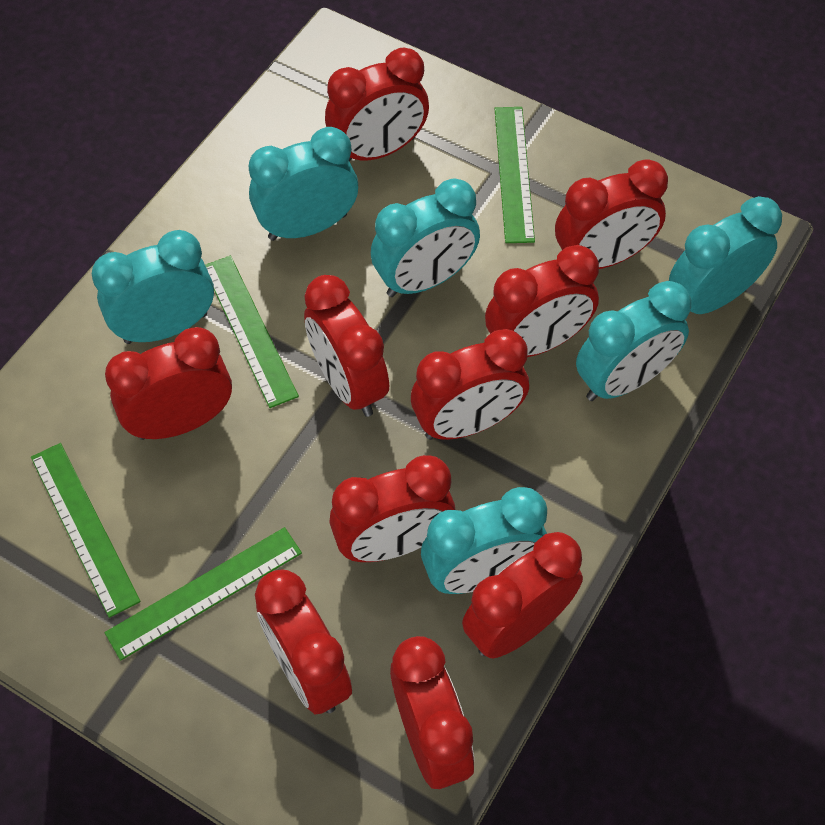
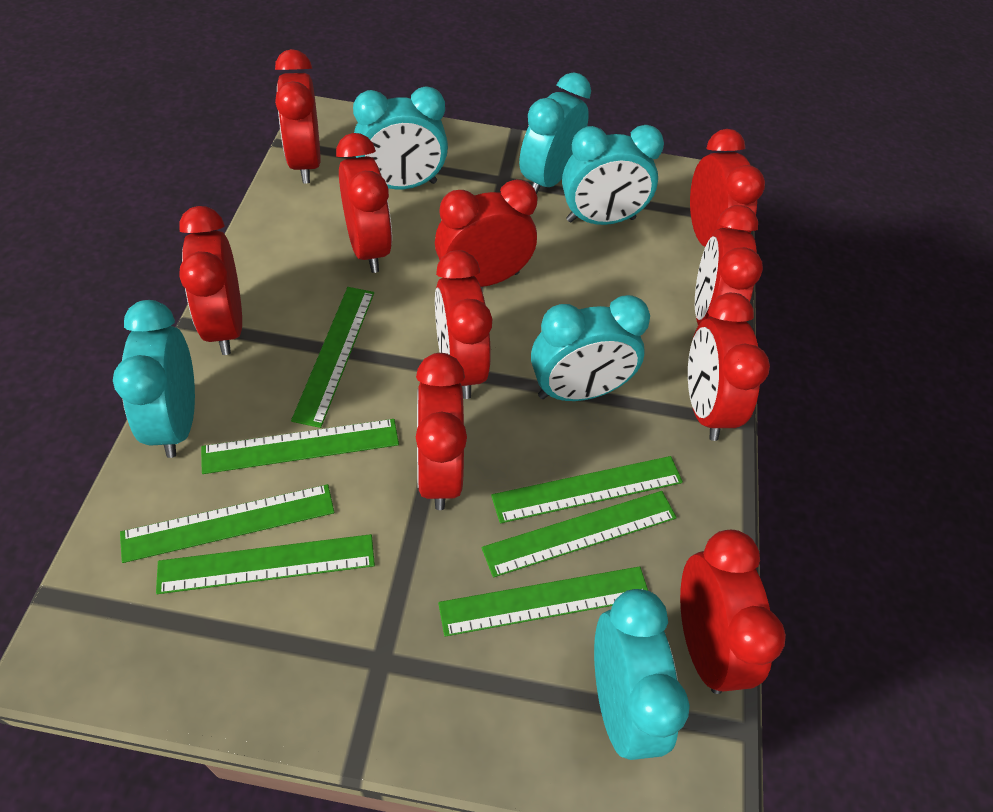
green ruler: 4 -> 7

